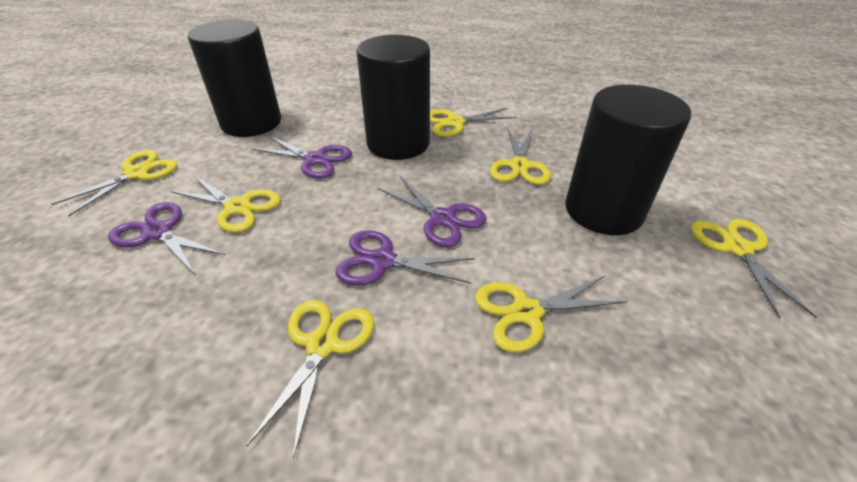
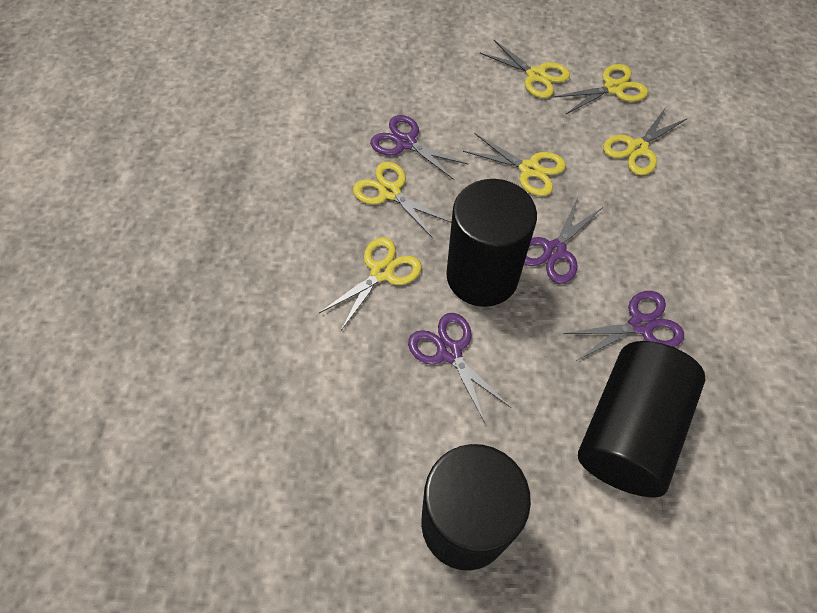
yellow scissors: 7 -> 6

